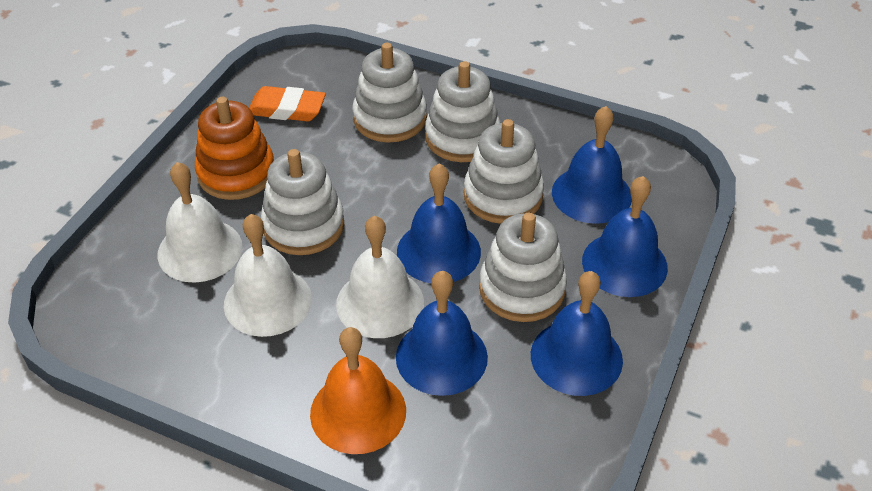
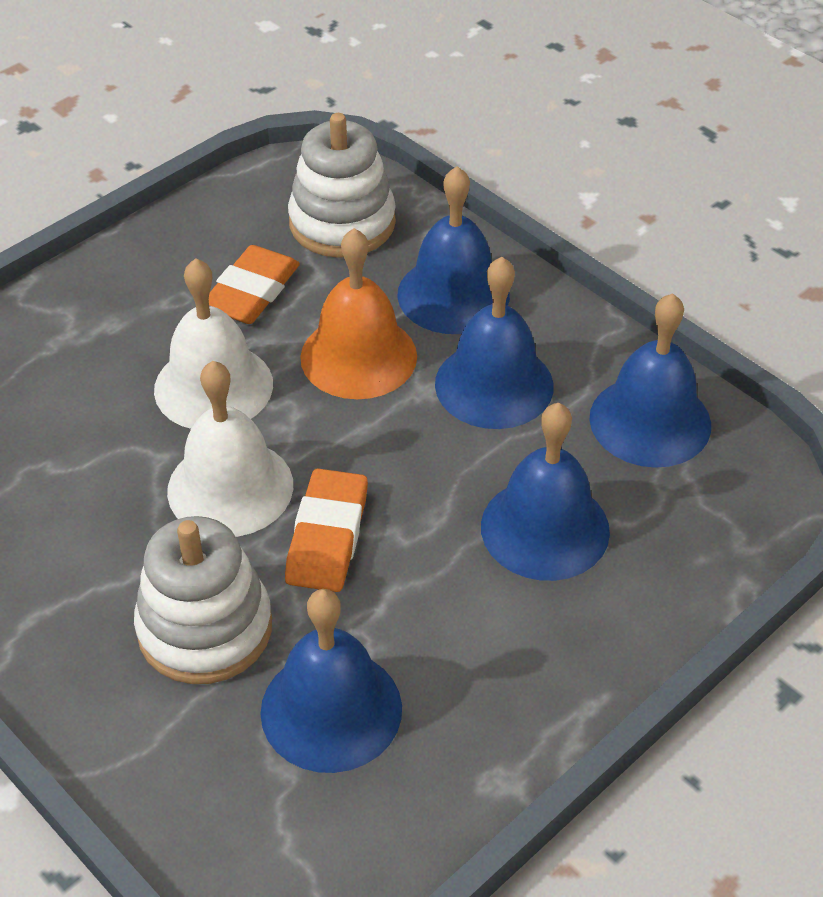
orange eraser: 1 -> 2
orange stacking toy: 1 -> 0
white bell: 3 -> 2
white stacking toy: 5 -> 2

